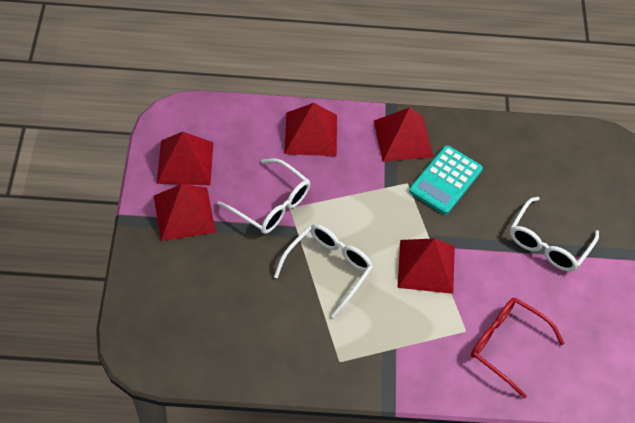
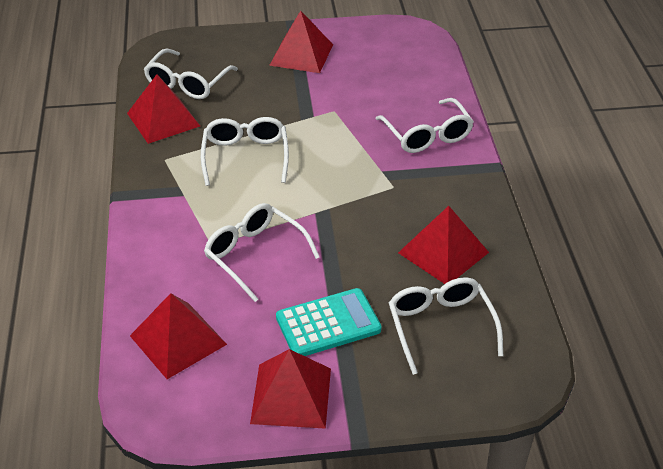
red glasses: 1 -> 0
white glasses: 3 -> 5

